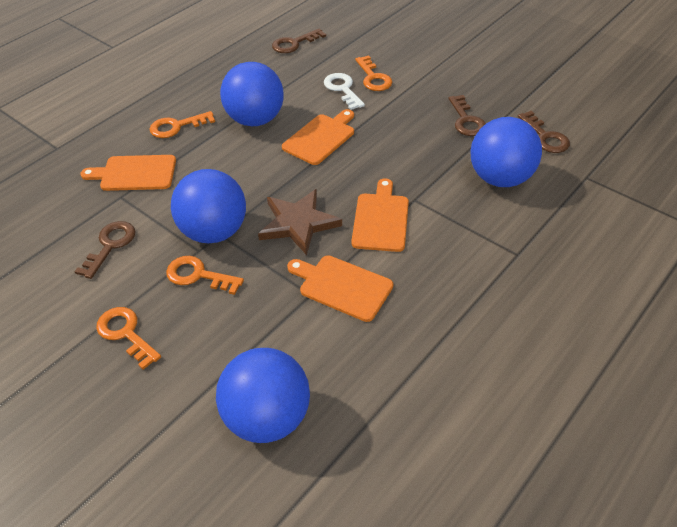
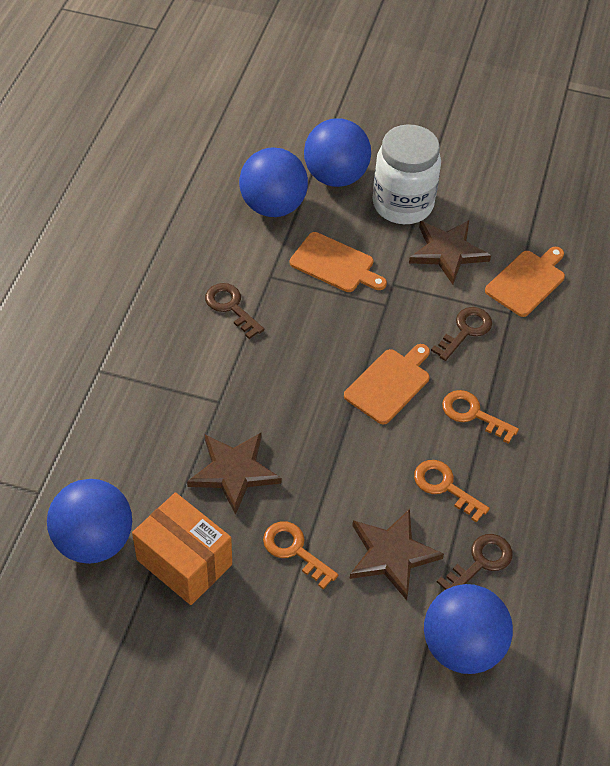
brown key: 4 -> 3
brown star: 1 -> 3
orange box: 0 -> 1
orange cutting board: 4 -> 3
orange key: 4 -> 3
white jar: 0 -> 1
white key: 1 -> 0

